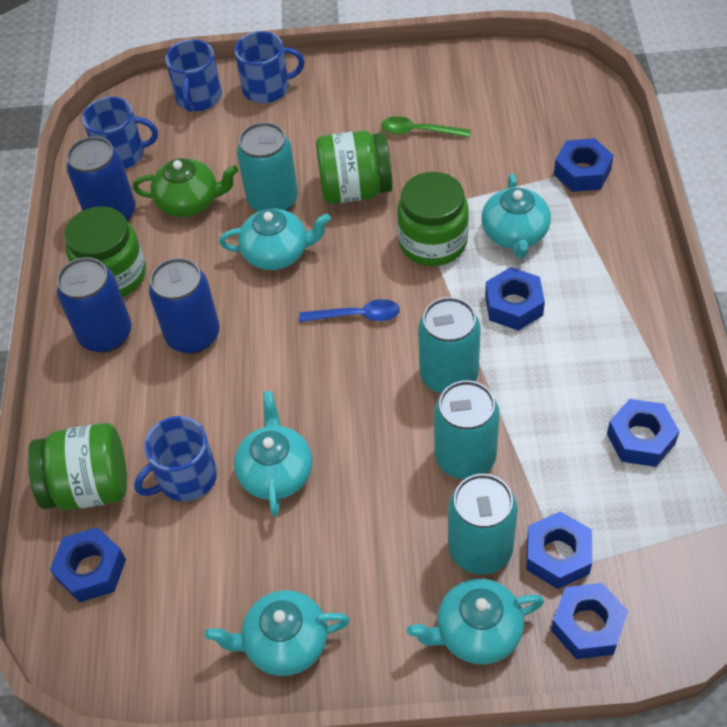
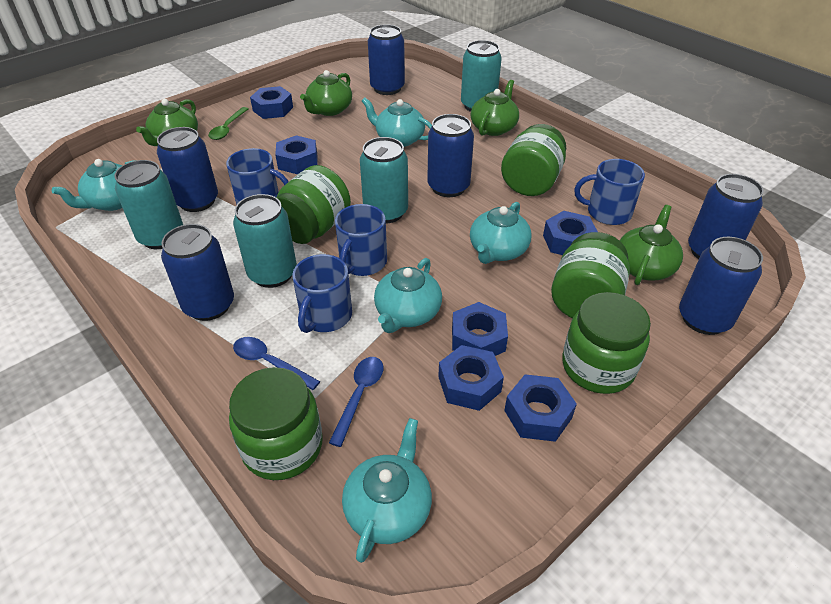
blue can: 3 -> 6
blue spoon: 1 -> 2
green jar: 4 -> 5
green teapot: 1 -> 4

